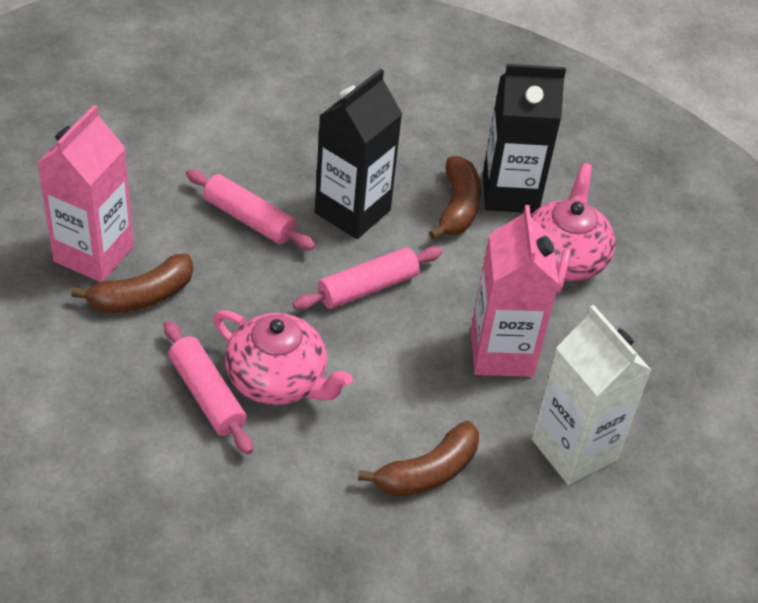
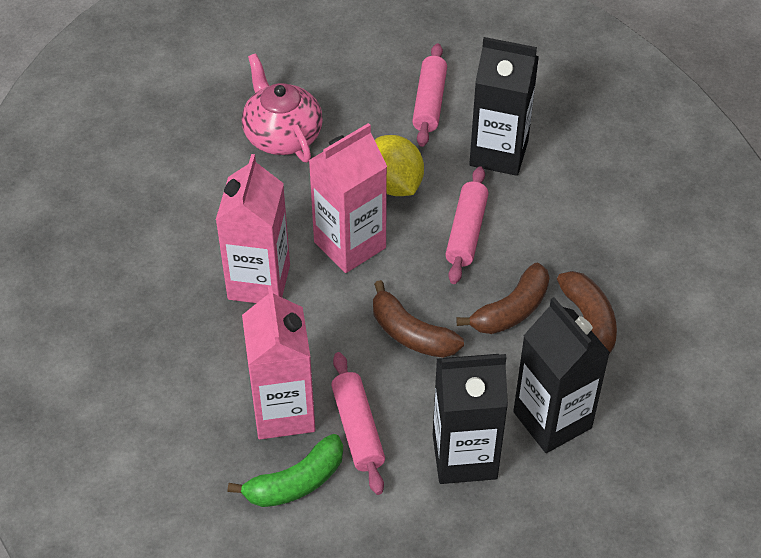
black carton: 2 -> 3
green banana: 0 -> 1
pink carton: 2 -> 3
pink teapot: 2 -> 1
white carton: 1 -> 0
yellow lemon: 0 -> 1

